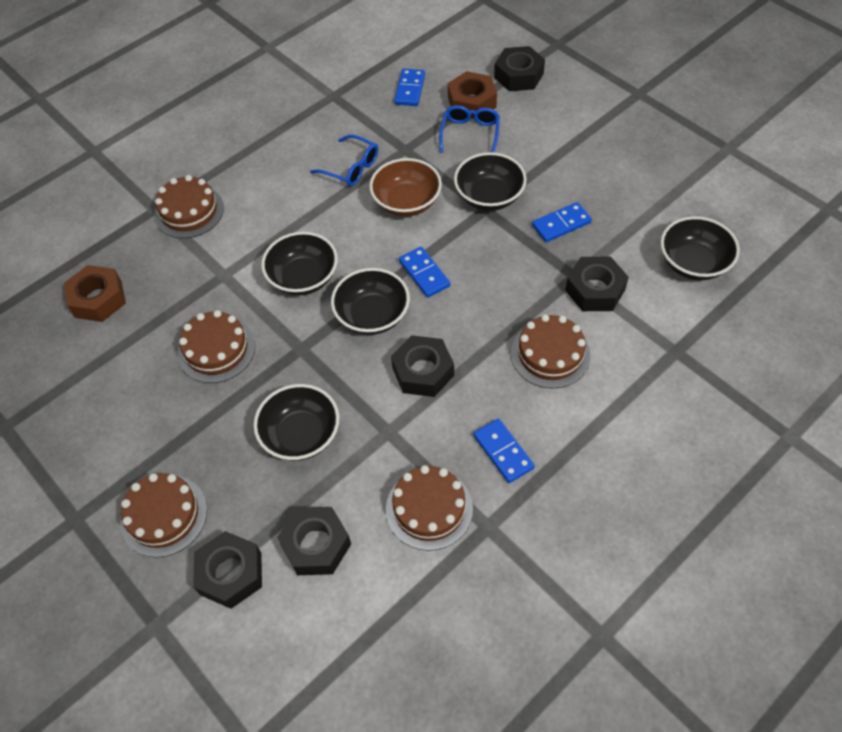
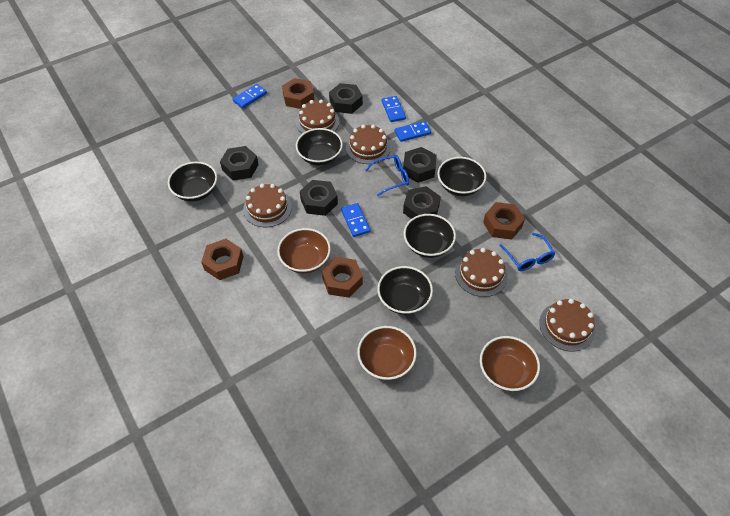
brown bowl: 1 -> 3
brown nut: 2 -> 4

